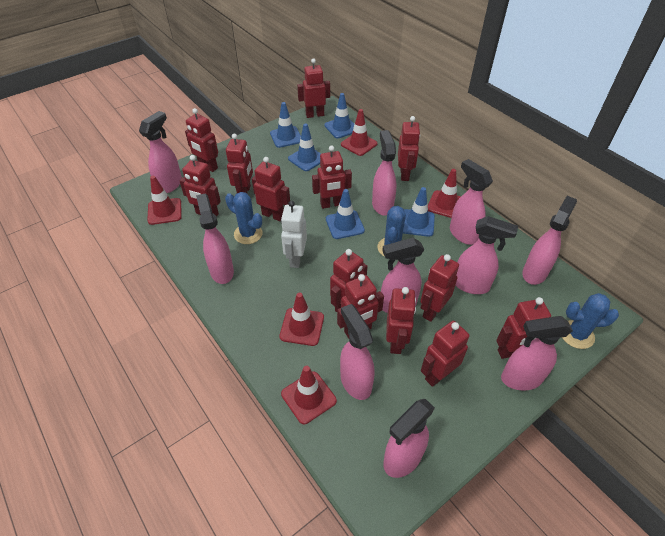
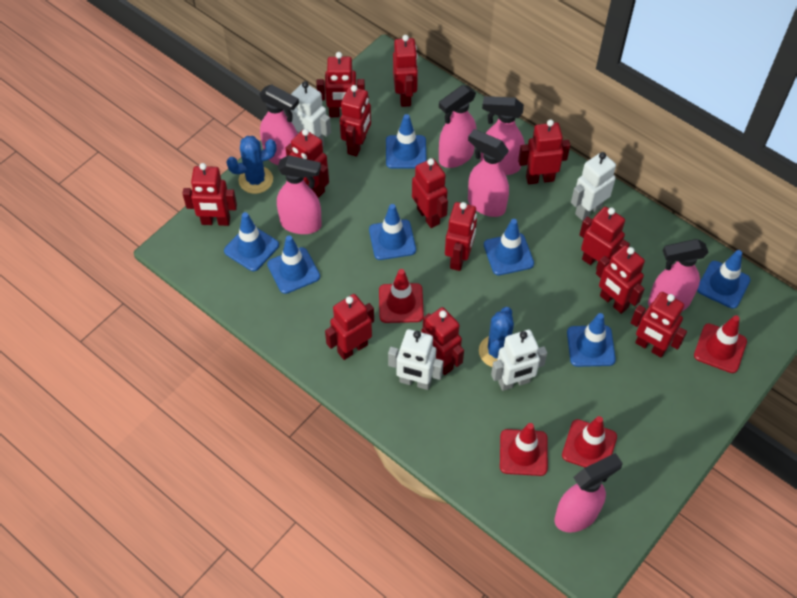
blue cactus: 3 -> 2
blue traffic cone: 5 -> 7
pink spray bottle: 10 -> 7
red traffic cone: 5 -> 4
white robot: 1 -> 4

